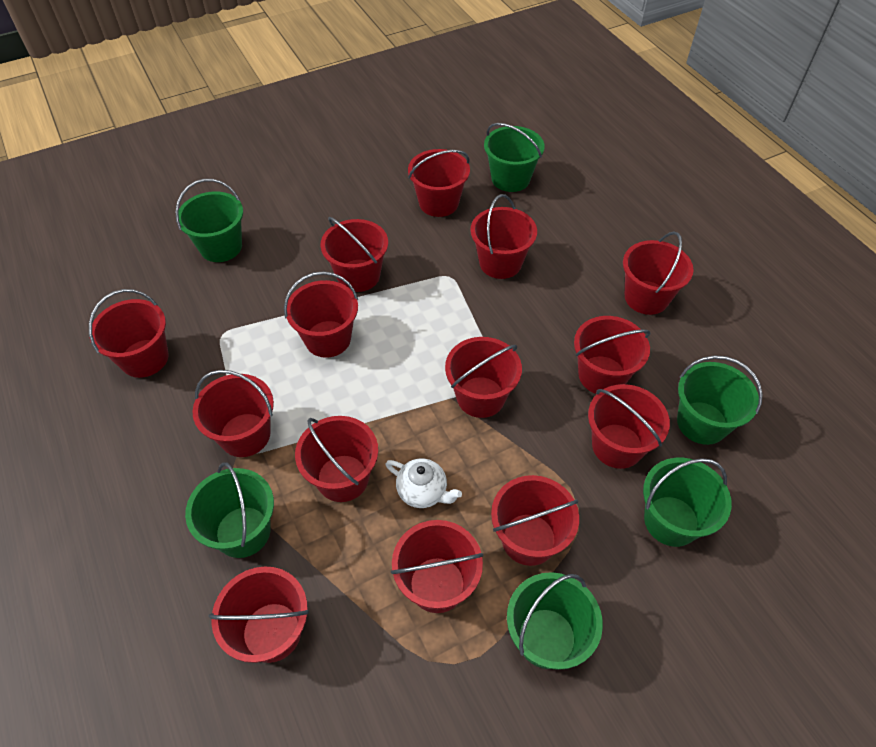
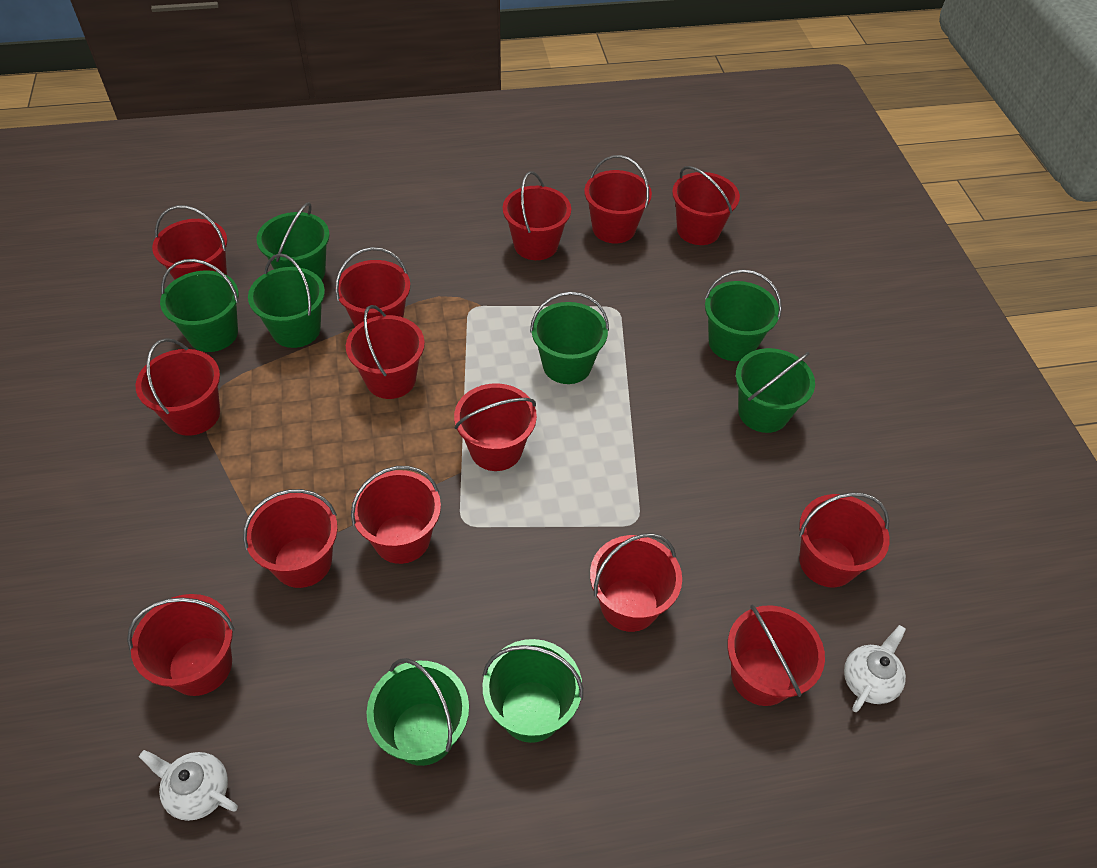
green bucket: 6 -> 8
white teapot: 1 -> 2

